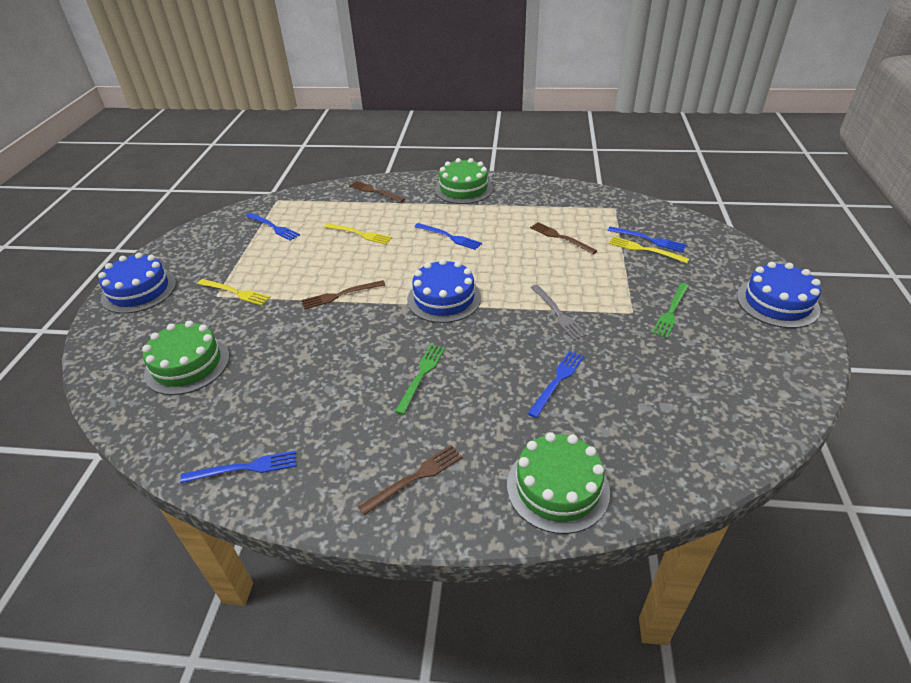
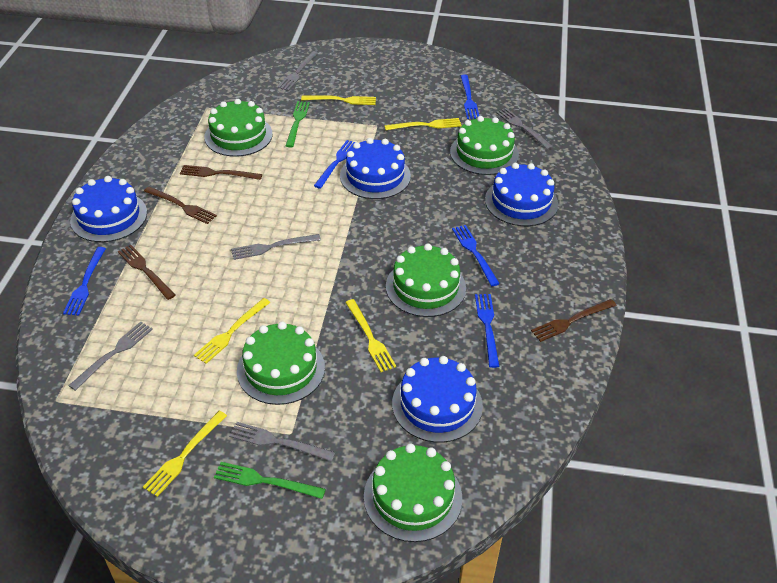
blue cake: 3 -> 4
green cake: 3 -> 5
grey fork: 1 -> 5
yellow fork: 3 -> 5

